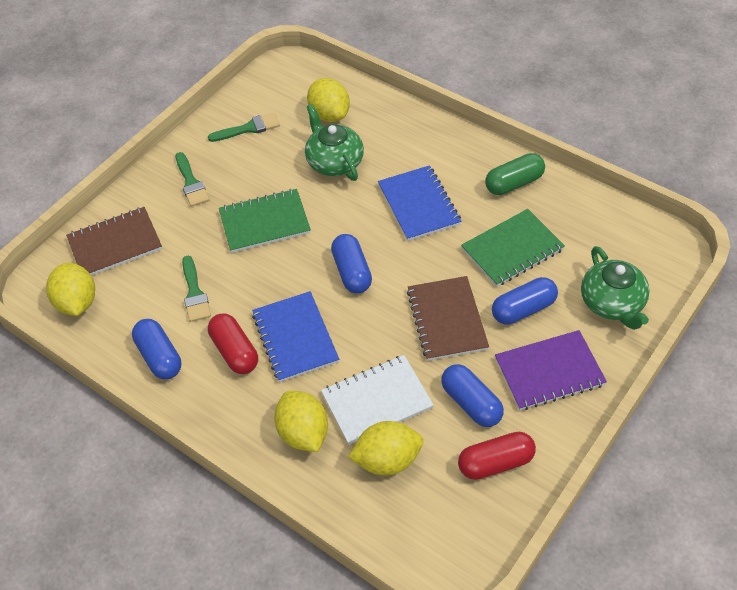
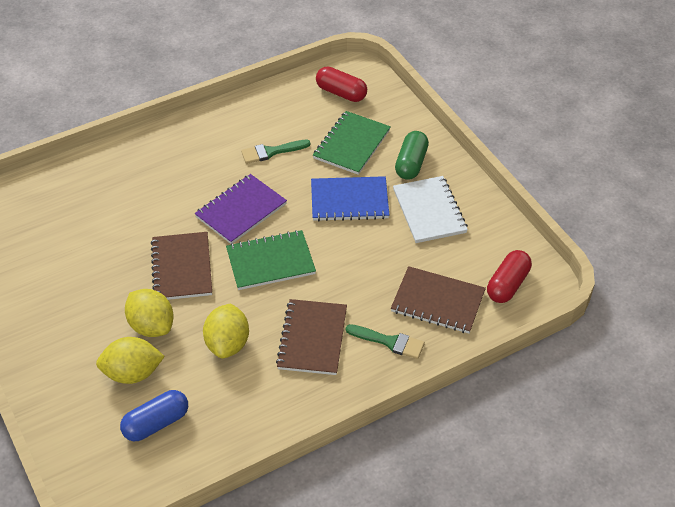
blue capsule: 4 -> 1
blue notebook: 2 -> 1
brown notebook: 2 -> 3
green brush: 3 -> 2
green teapot: 2 -> 0
yellow lemon: 4 -> 3

